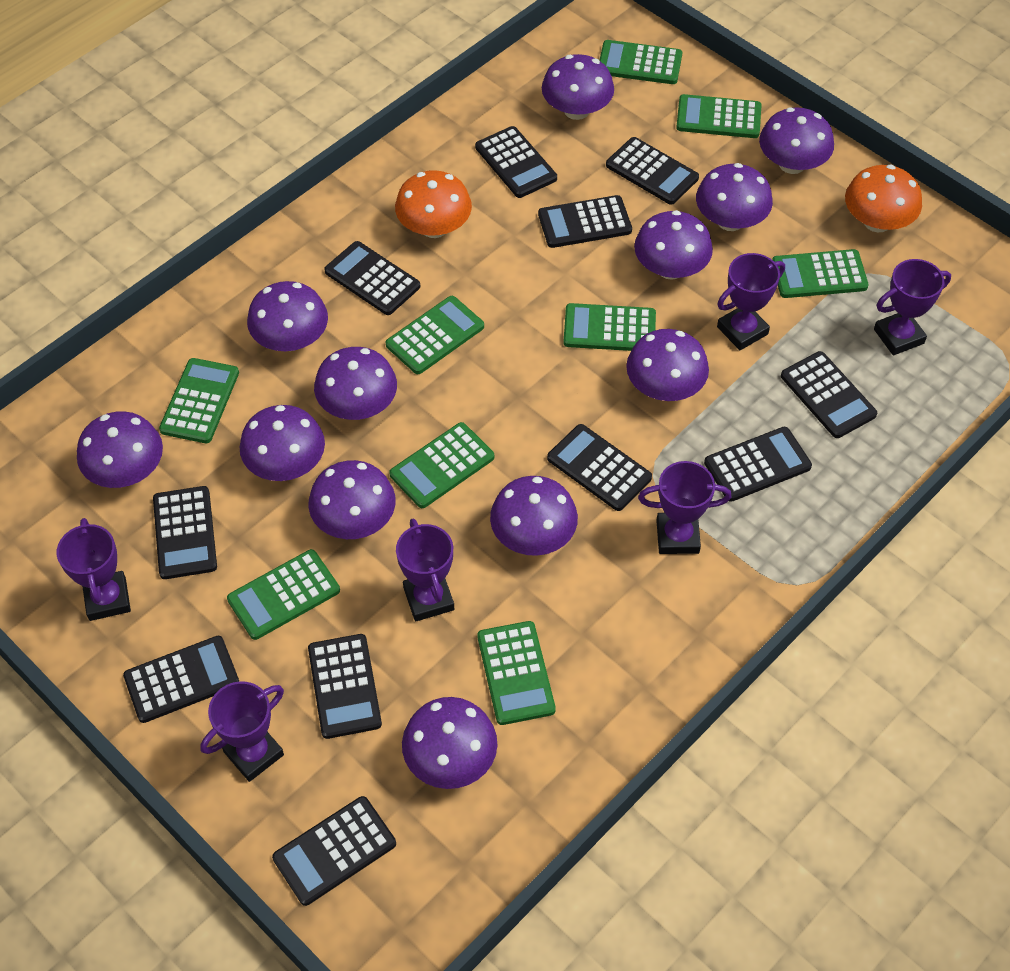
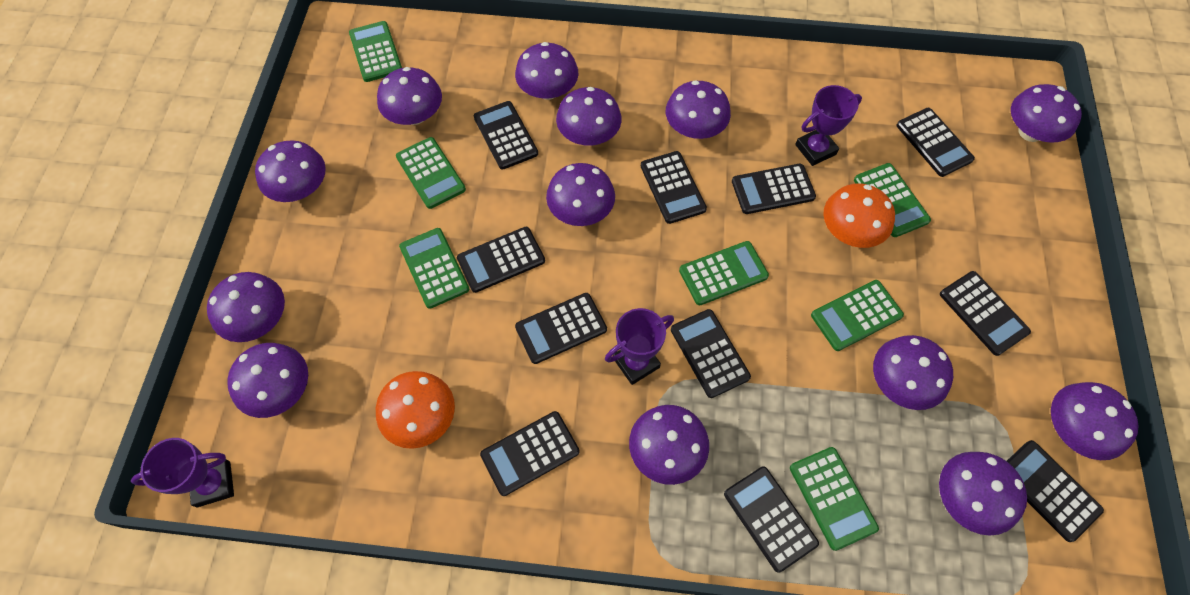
green calculator: 9 -> 7
purple mushroom: 12 -> 13
purple trophy: 6 -> 3

